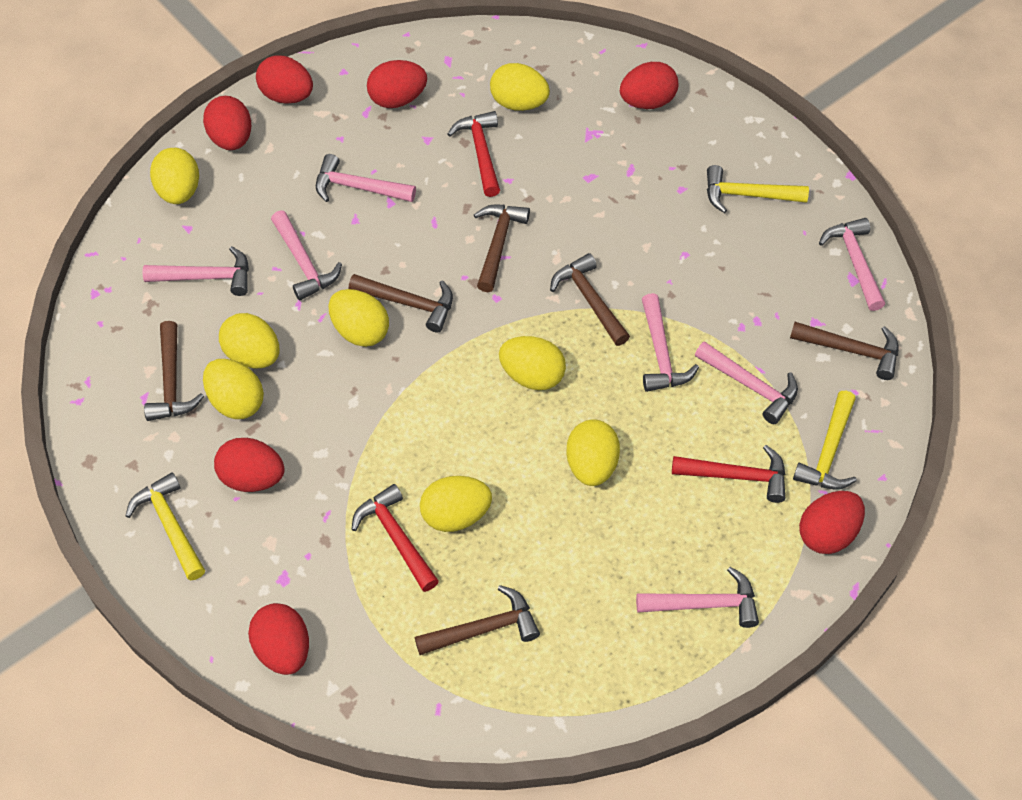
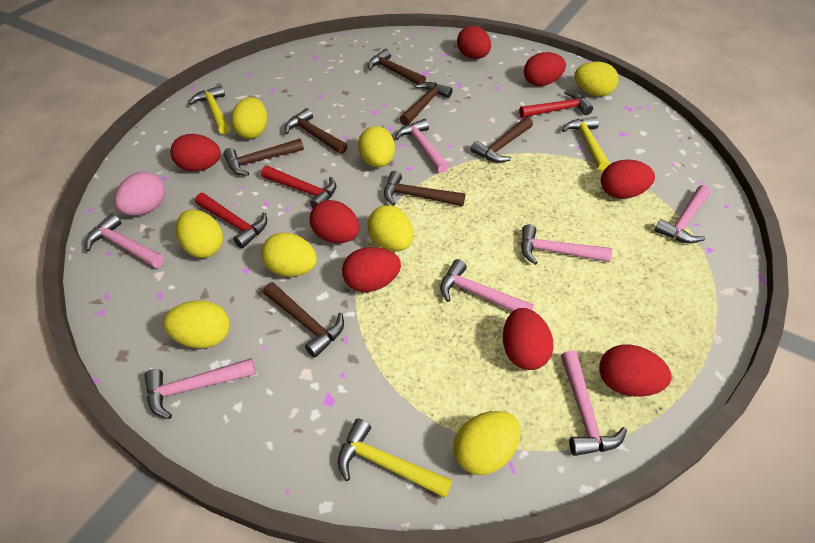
brown hammer: 6 -> 7
pink egg: 0 -> 1
red egg: 7 -> 8

